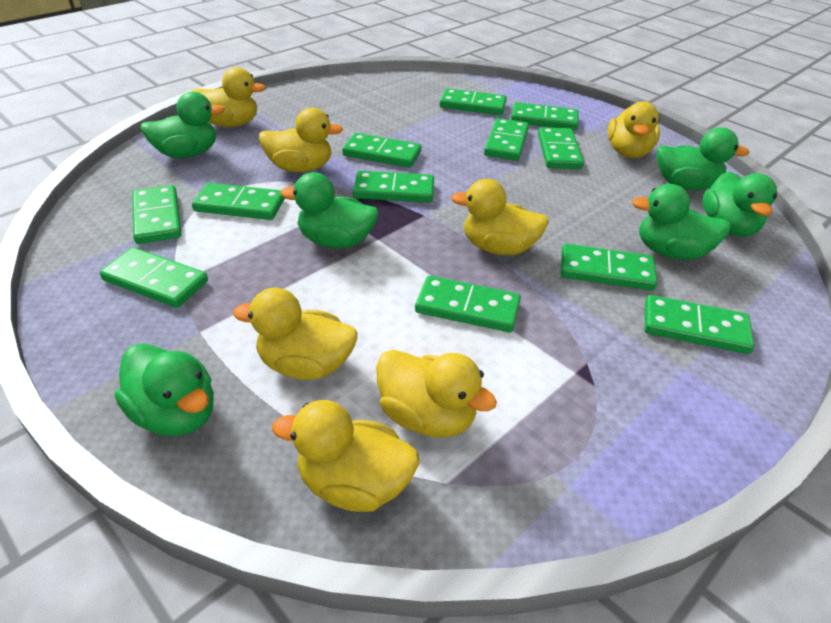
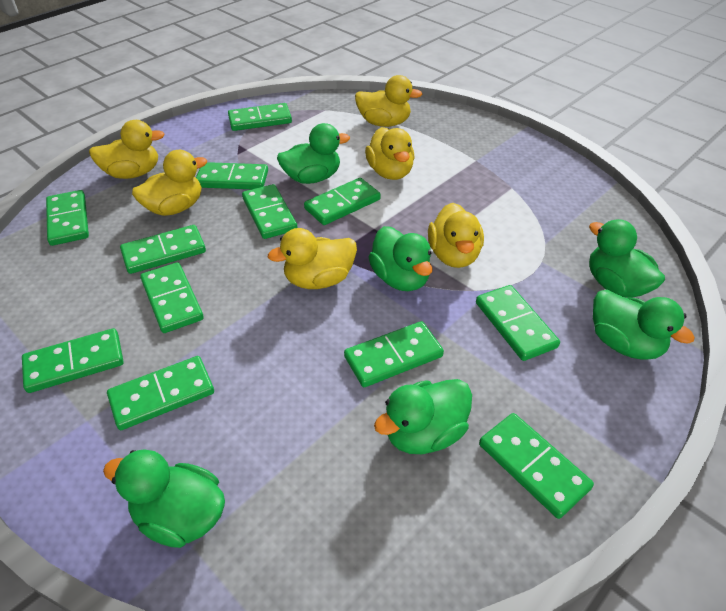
yellow duck: 7 -> 6

